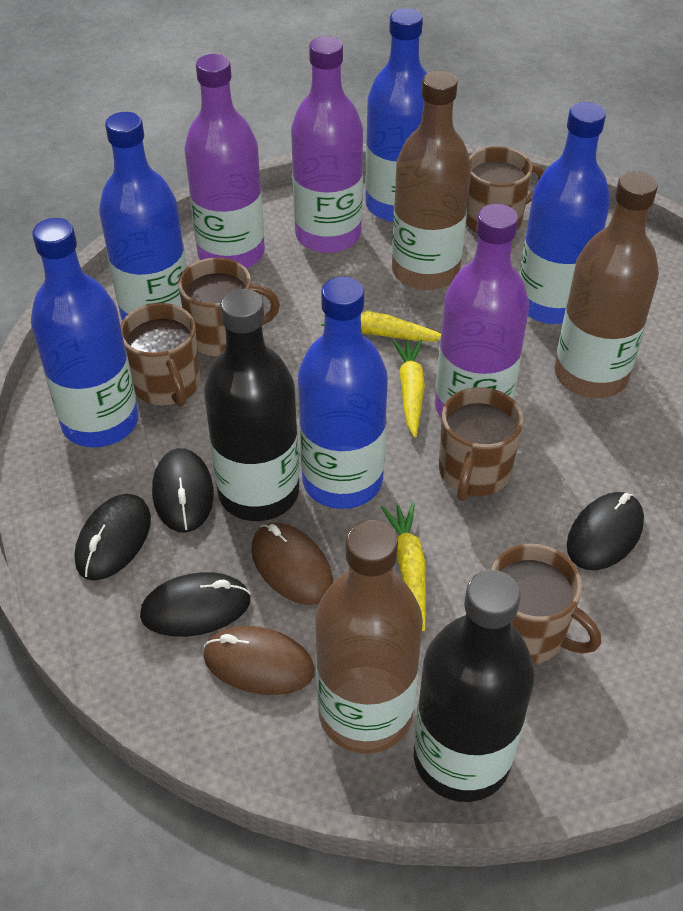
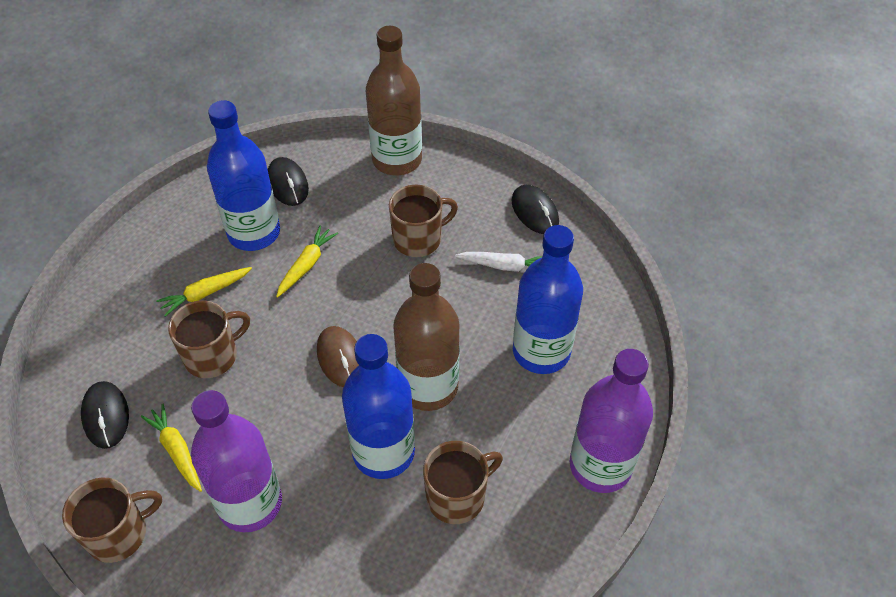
black bottle: 2 -> 0
black mouse: 4 -> 3
blue bottle: 5 -> 3
brown bottle: 3 -> 2
brown mouse: 2 -> 1
brown mug: 5 -> 4
purple bottle: 3 -> 2
white carrot: 0 -> 1

